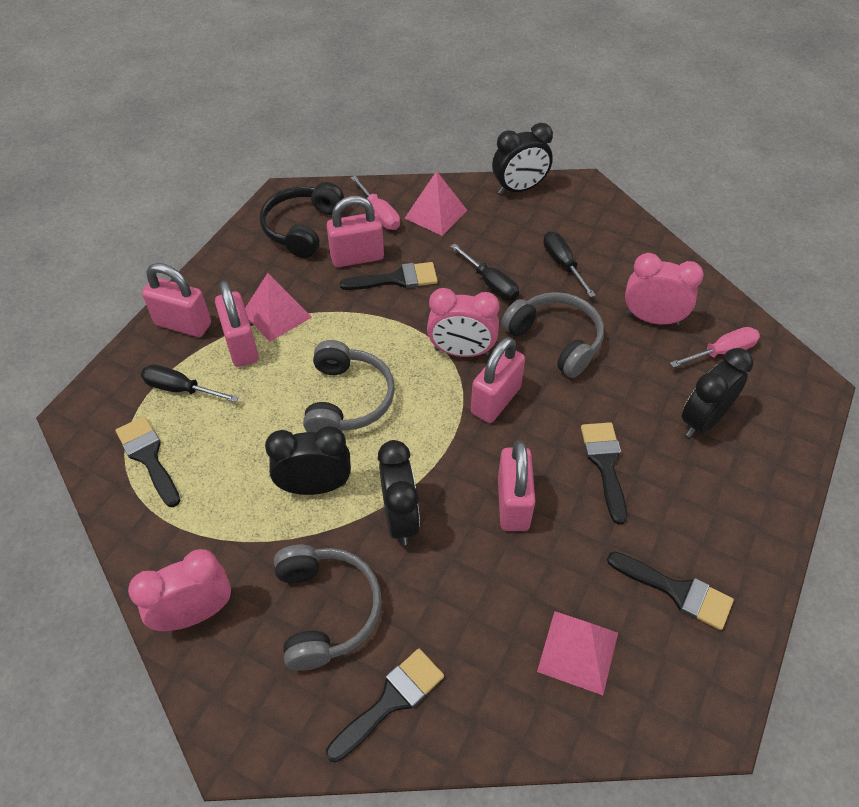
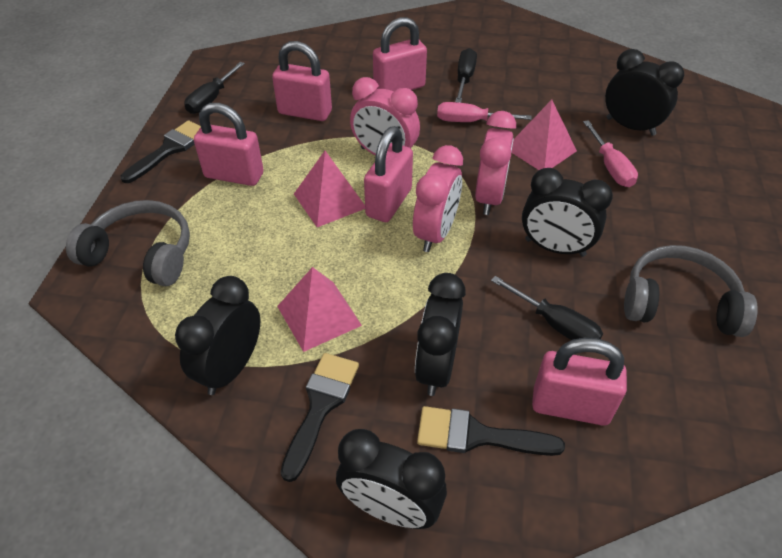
black brush: 5 -> 3
black clock: 4 -> 5
black headphones: 1 -> 0
grey headphones: 3 -> 2

